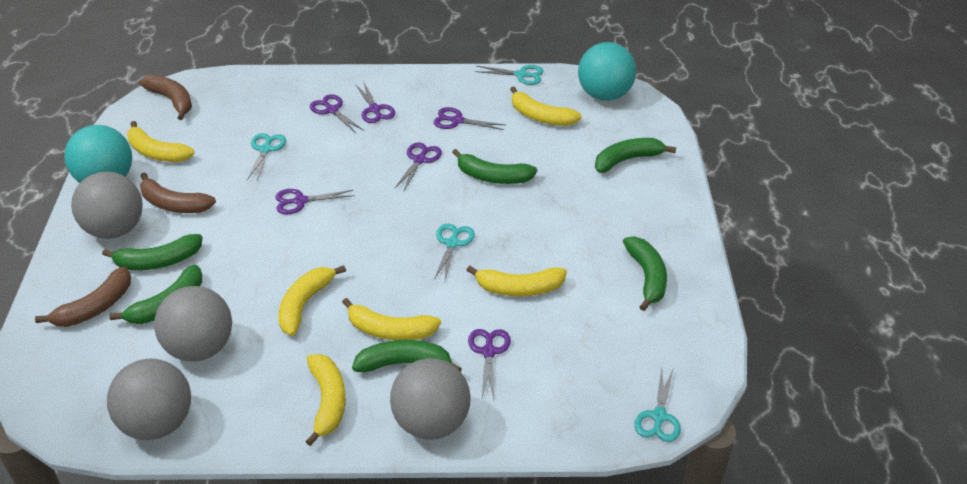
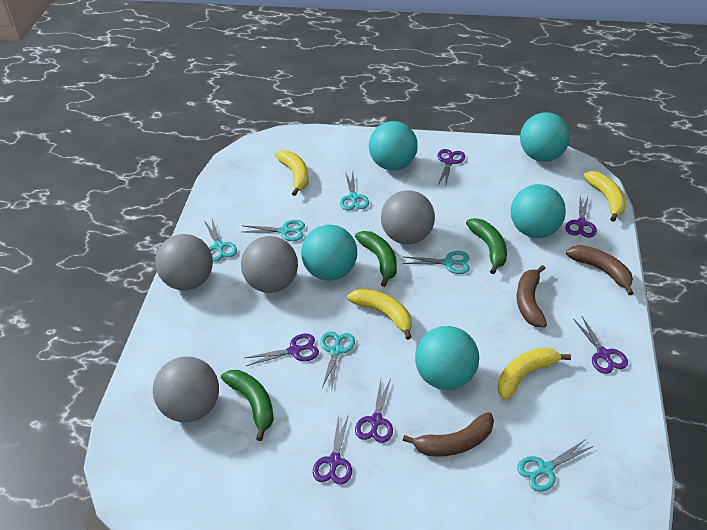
green banana: 6 -> 3
turquoise ball: 2 -> 5
turquoise scissors: 4 -> 6
yellow banana: 6 -> 4

